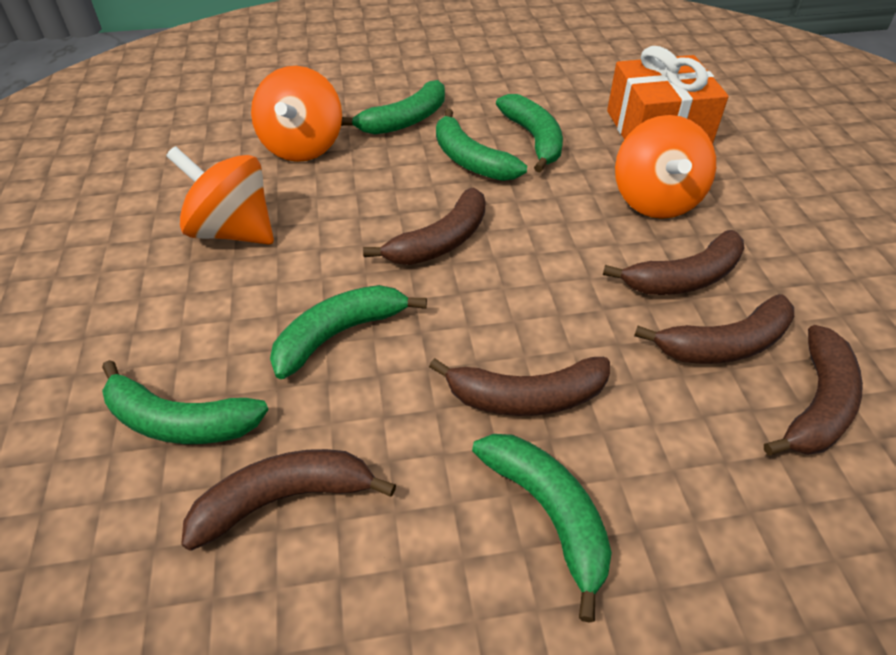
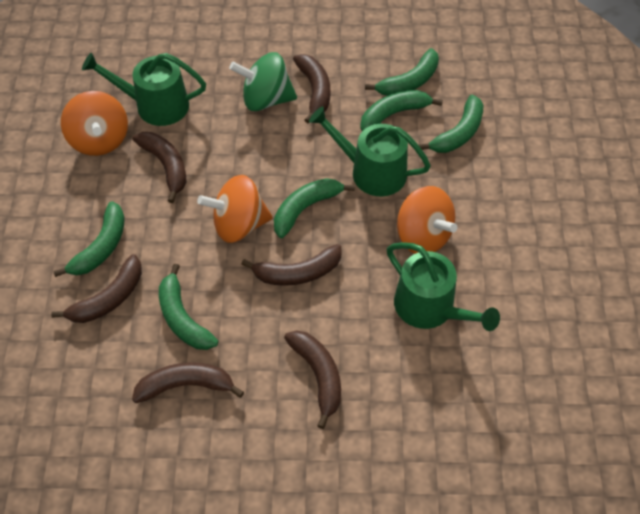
green spinning top: 0 -> 1
green watering can: 0 -> 3
orange gift: 1 -> 0

